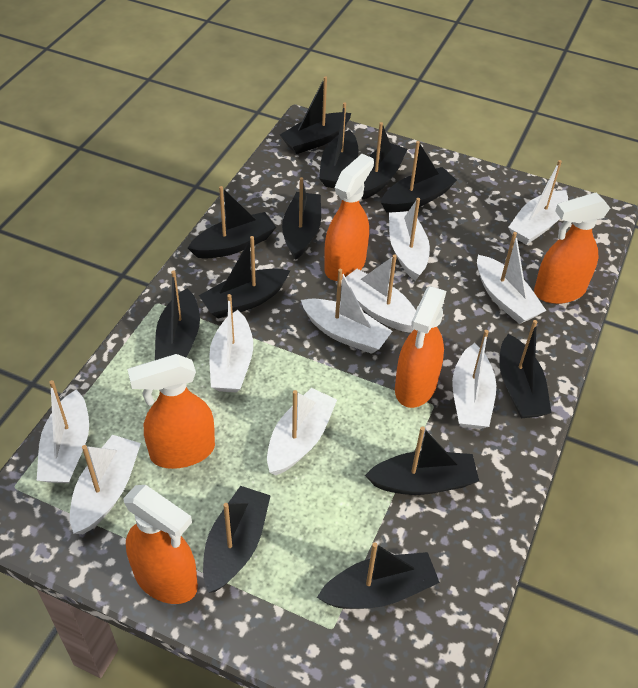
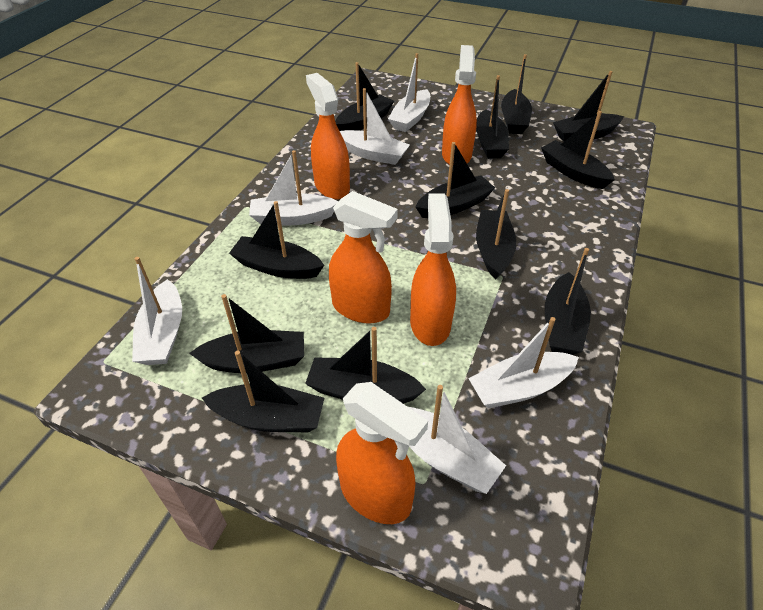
white boat: 10 -> 6

